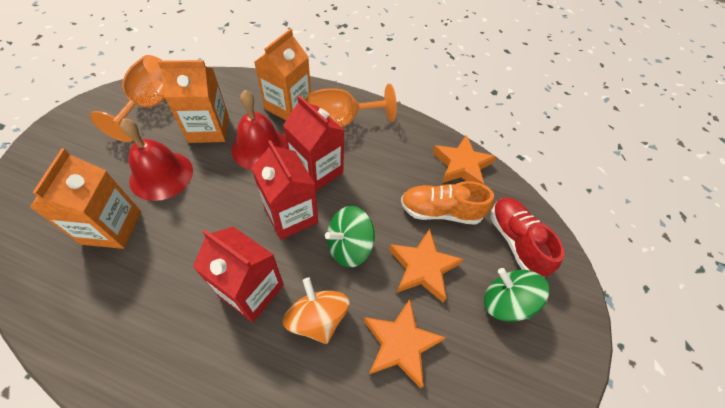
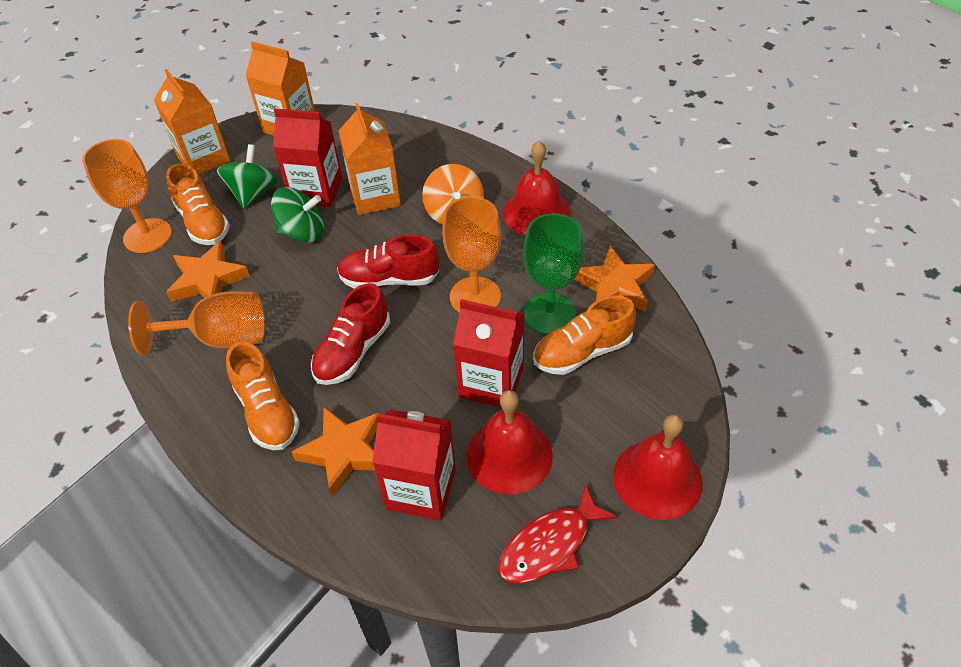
green goblet: 0 -> 1
orange goblet: 2 -> 3
orange shoe: 1 -> 3
red bell: 2 -> 3
red fish: 0 -> 1
red shoe: 1 -> 2

